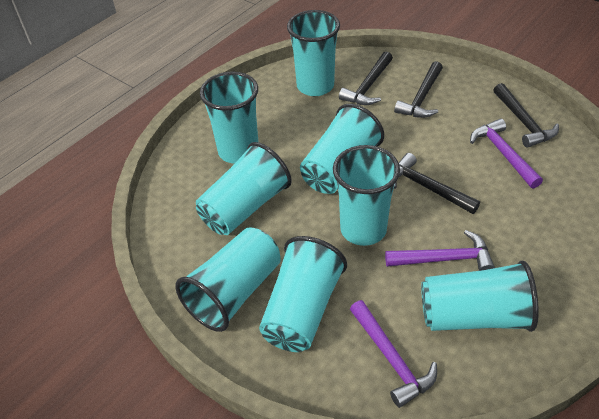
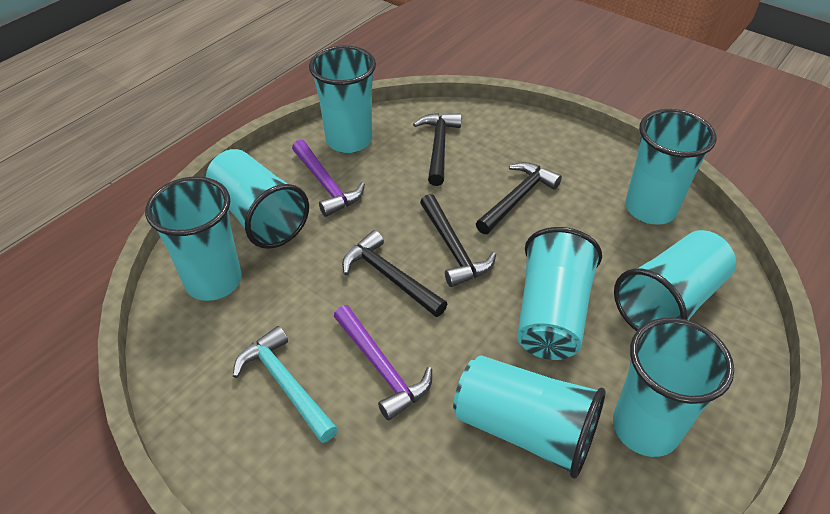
purple hammer: 3 -> 2
turquoise hammer: 0 -> 1

